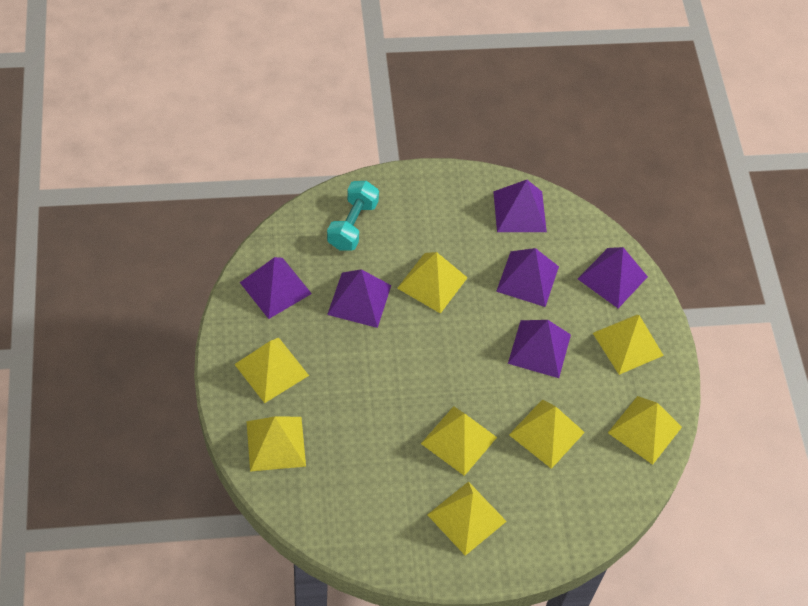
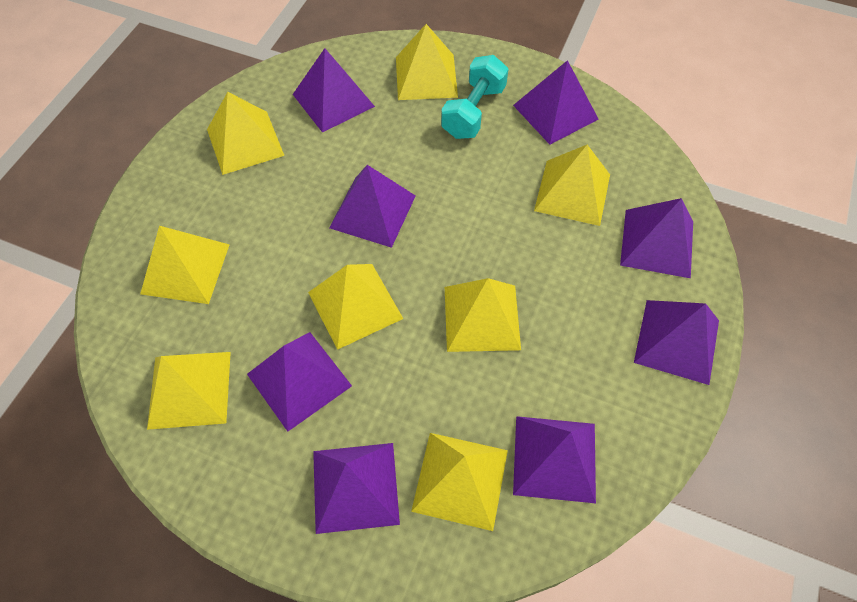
purple pyramid: 6 -> 8

